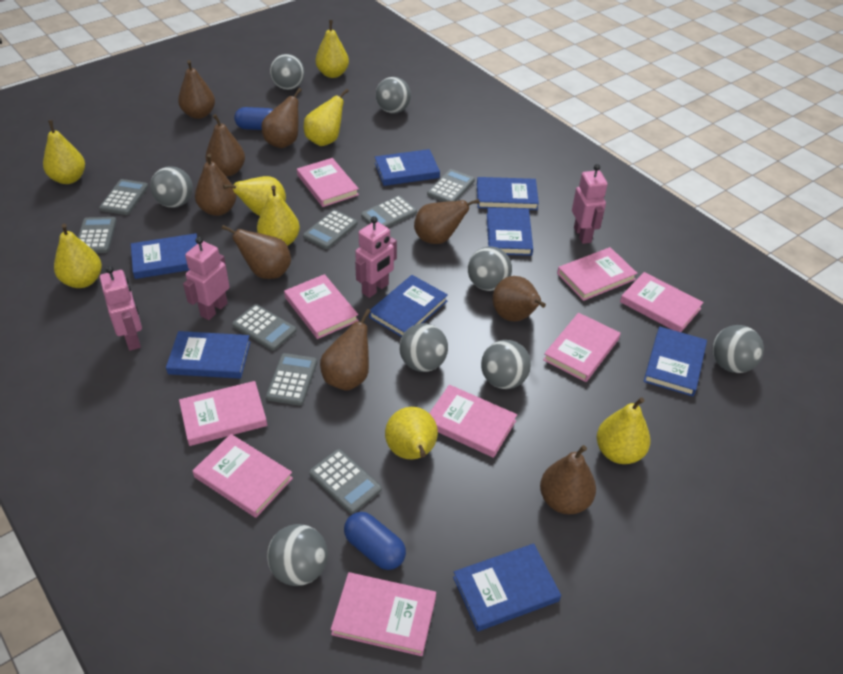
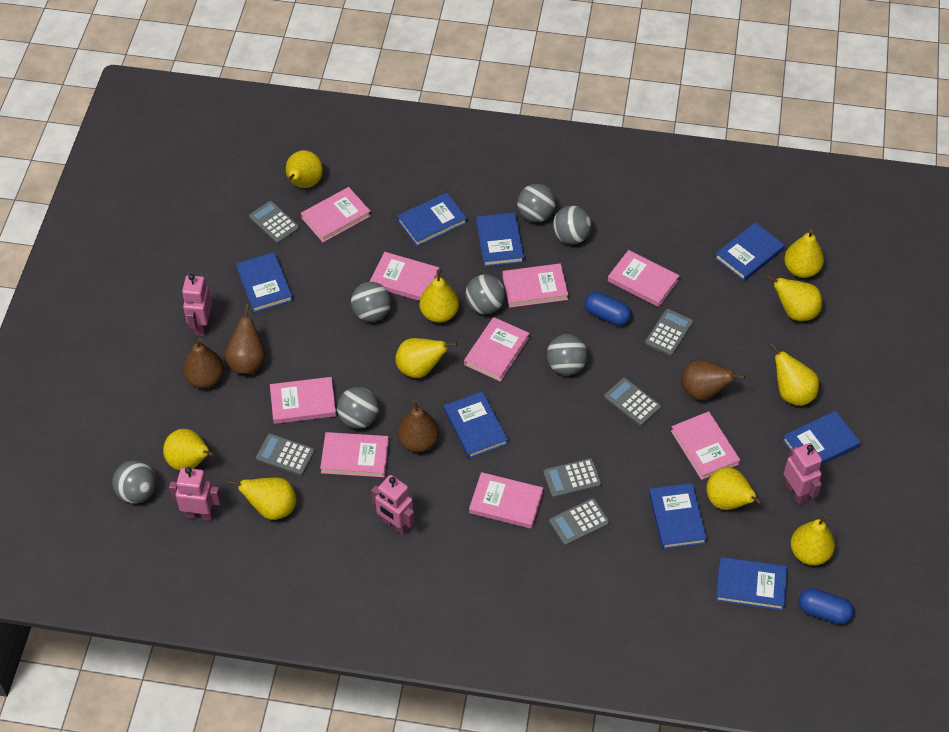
brown pear: 9 -> 4
grey ball: 8 -> 7
grey calculator: 8 -> 6
yellow pear: 8 -> 10

